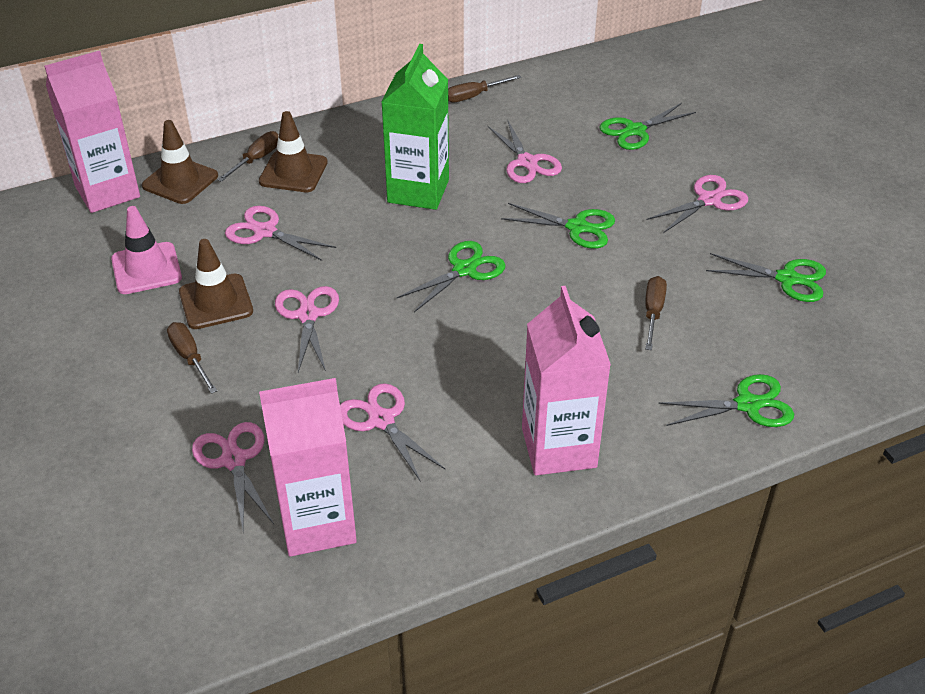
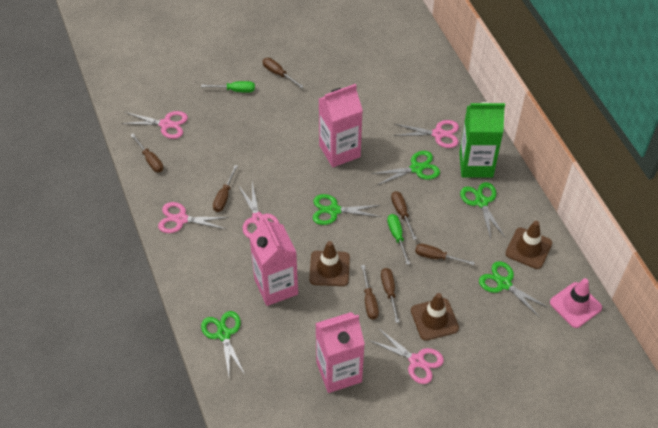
brown screwdriver: 4 -> 7
green screwdriver: 0 -> 2
pink scissors: 6 -> 5

